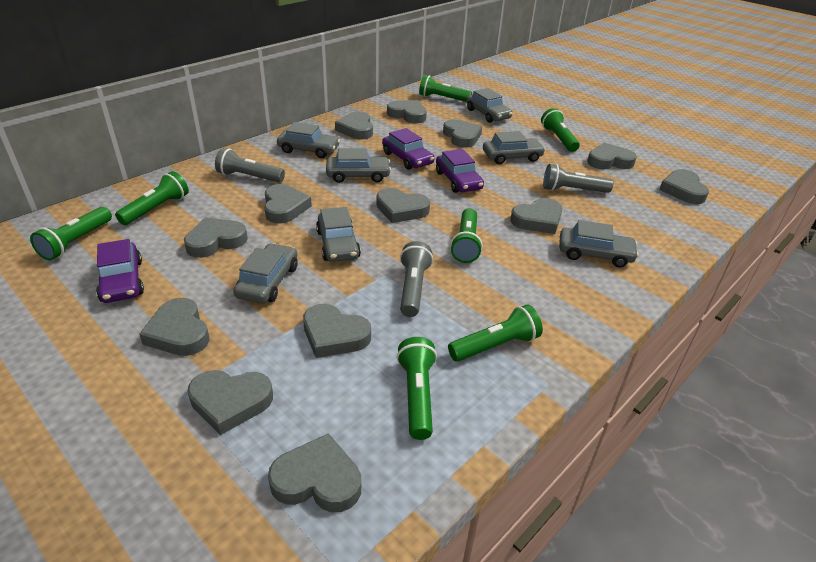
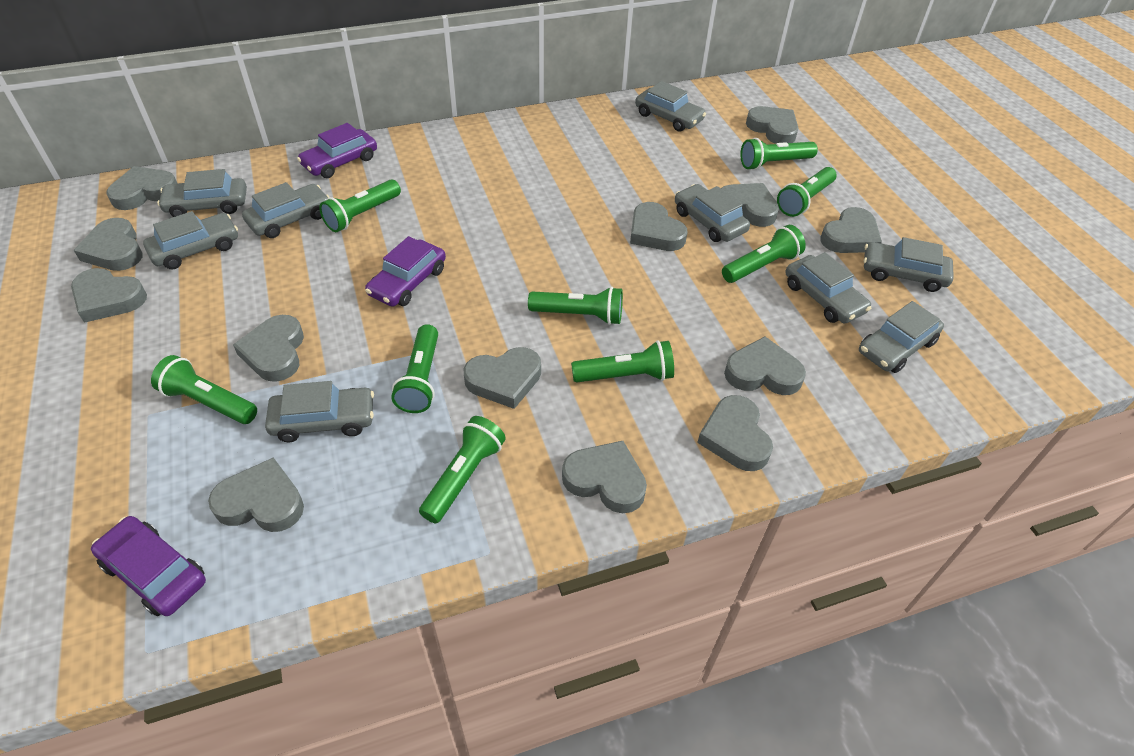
green flashlight: 7 -> 9
grey car: 7 -> 9
grey flashlight: 3 -> 0

